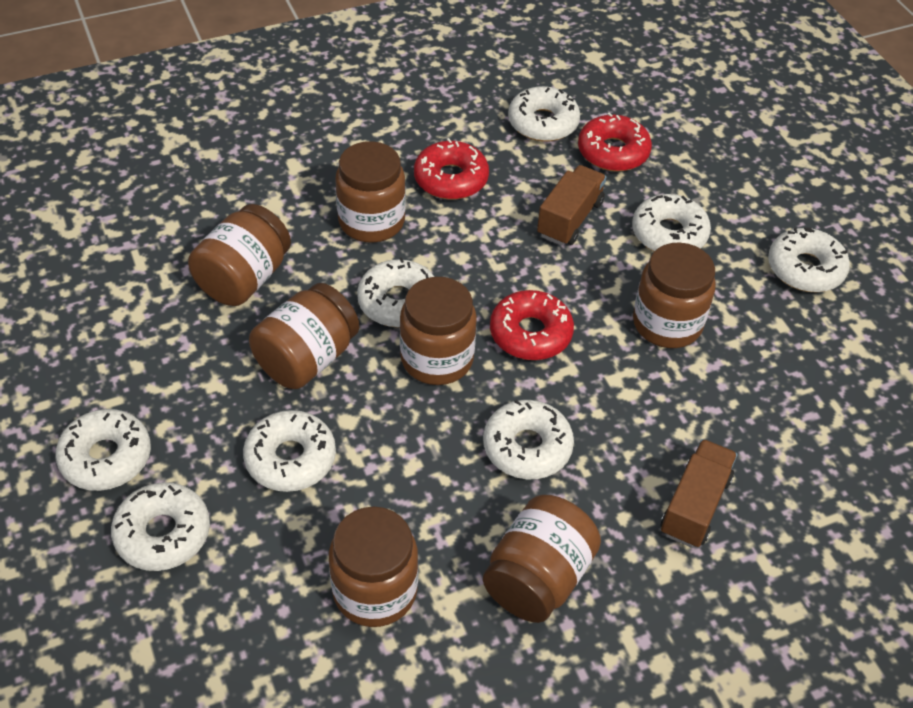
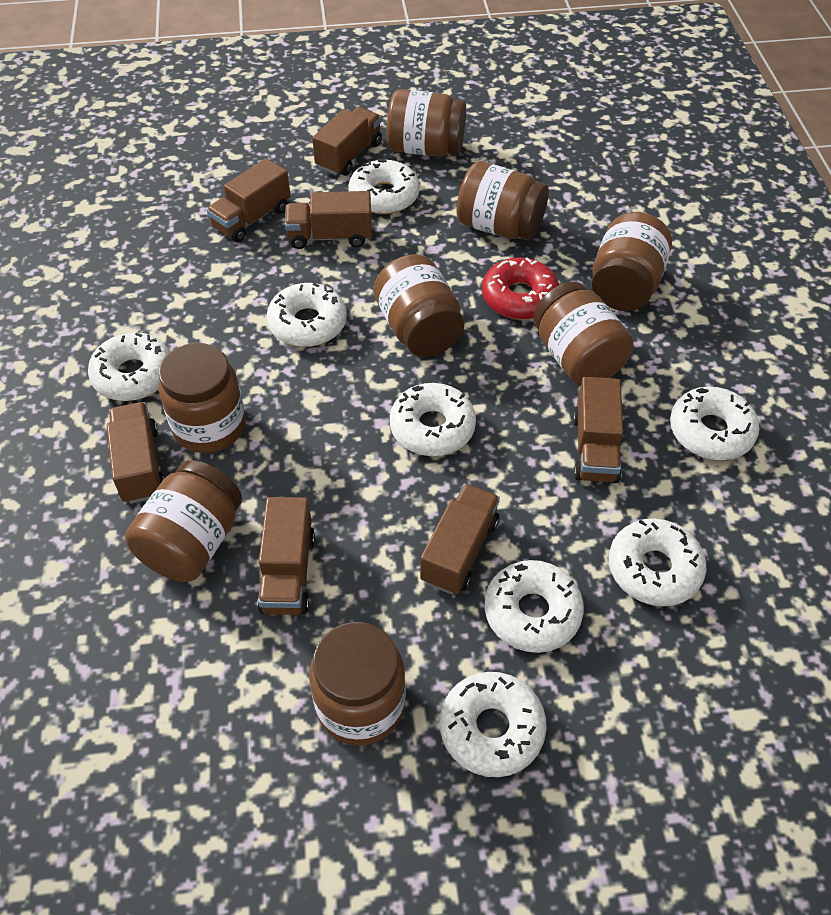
brown jar: 7 -> 8
brown truck: 2 -> 7
red donut: 3 -> 1

